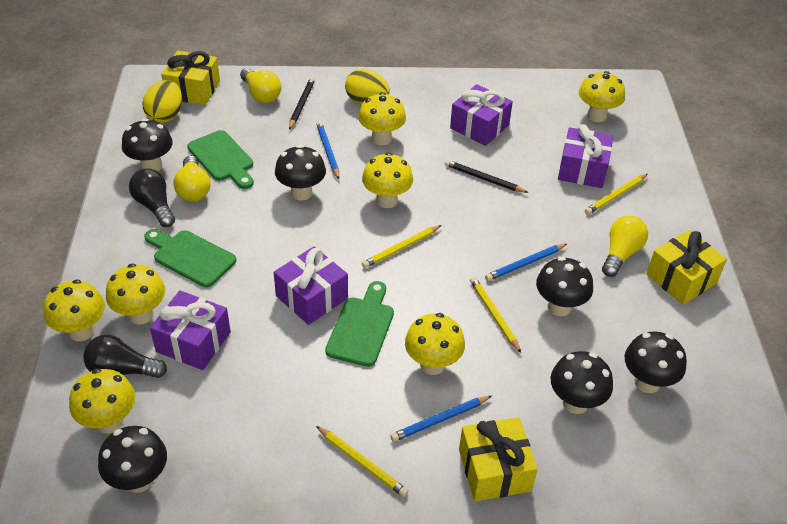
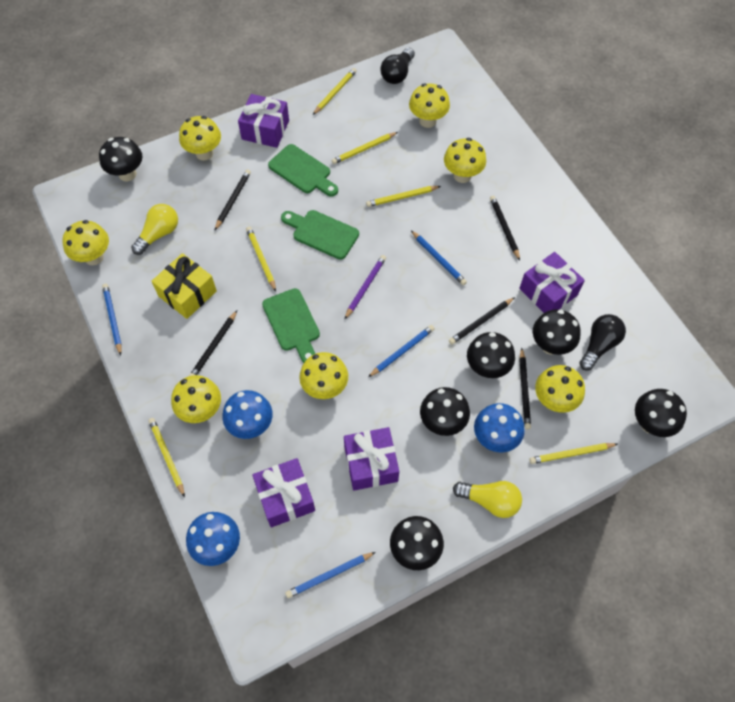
black pencil: 2 -> 5
blue mushroom: 0 -> 3
blue pencil: 3 -> 4
purple pencil: 0 -> 1
yellow egg: 2 -> 0
yellow gift: 3 -> 1
yellow light bulb: 3 -> 2
yellow pencil: 4 -> 6

